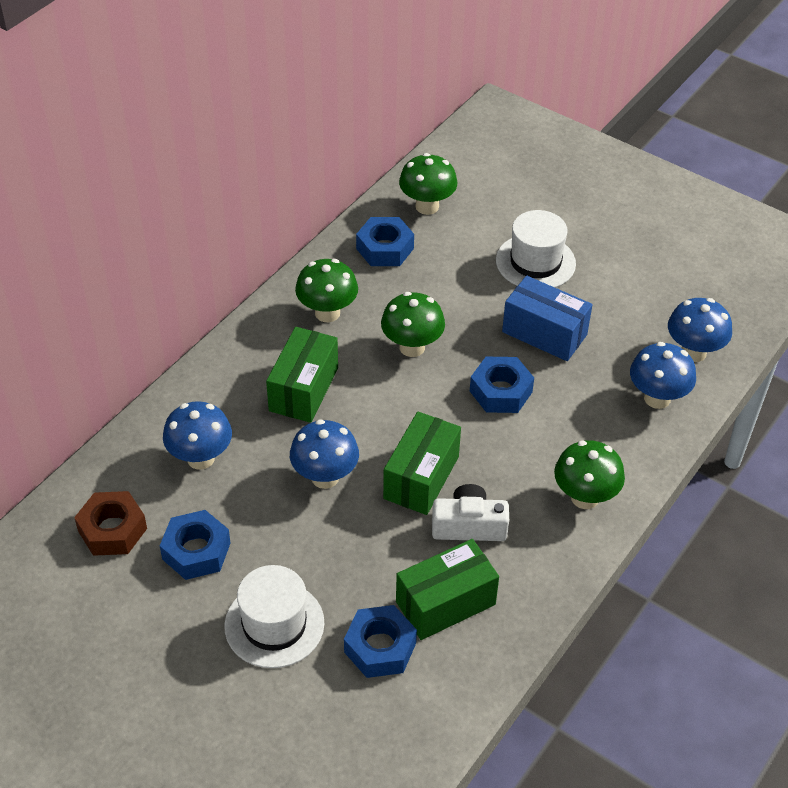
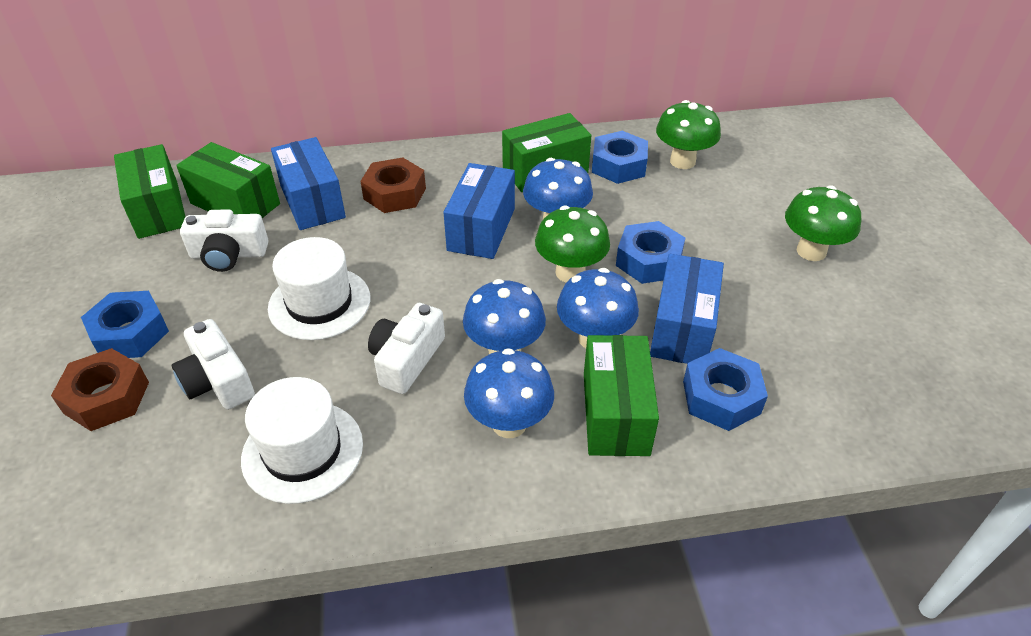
blue box: 1 -> 3
brown nut: 1 -> 2
green box: 3 -> 4
green mushroom: 4 -> 3
white camera: 1 -> 3

